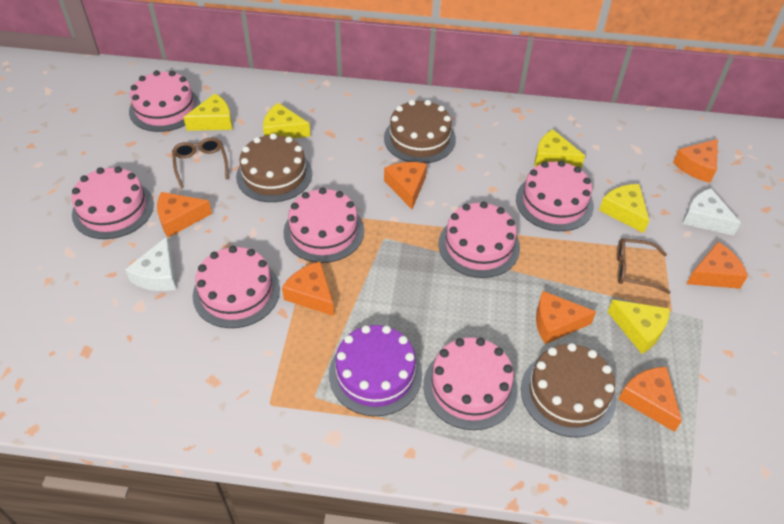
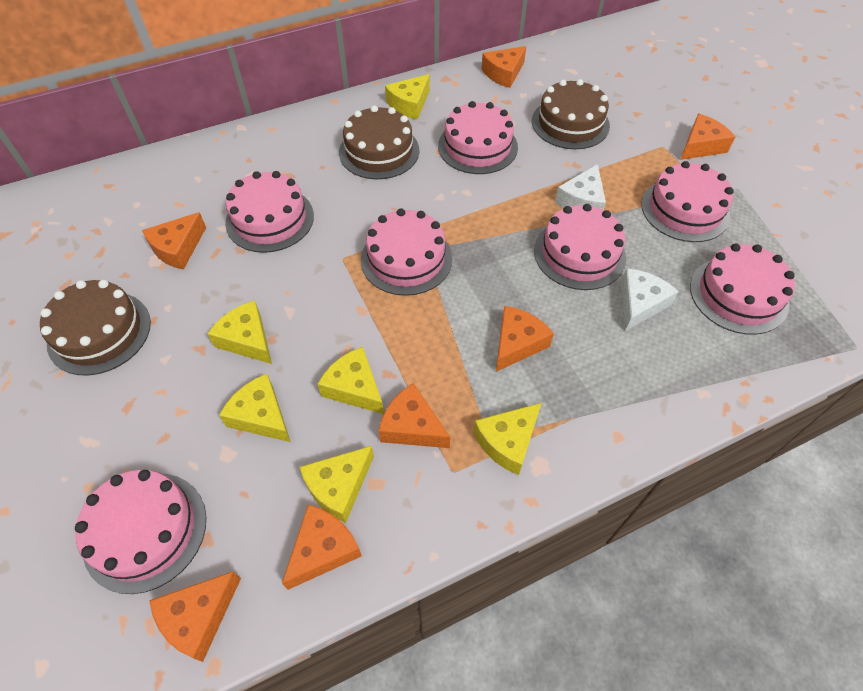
brown glasses: 2 -> 0
purple cake: 1 -> 0
yellow cheese: 5 -> 6

